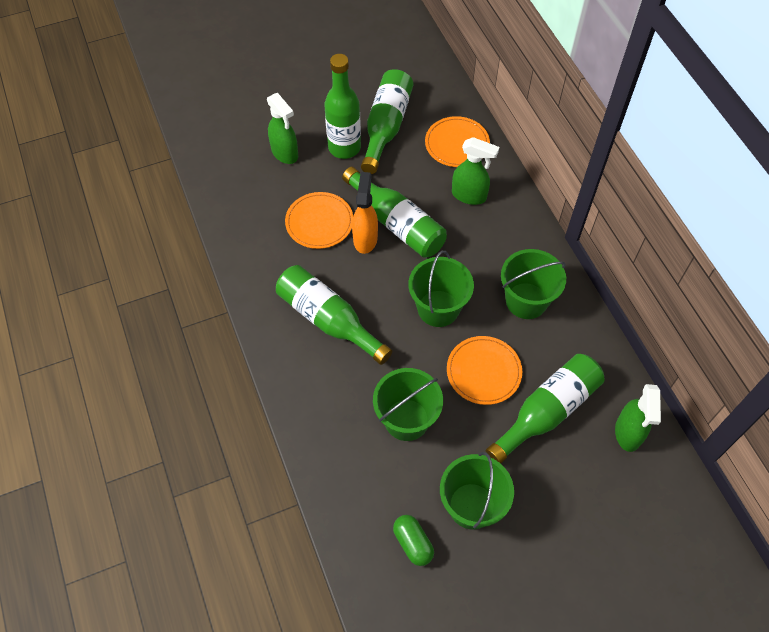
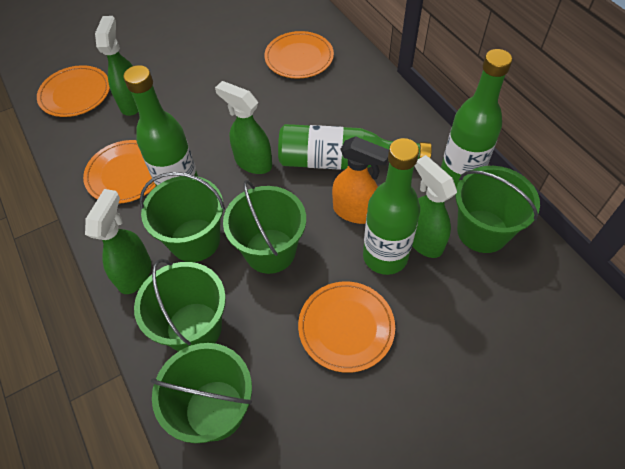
green bottle: 5 -> 4
green bucket: 4 -> 5
green capsule: 1 -> 0
green spray bottle: 3 -> 4
orange plate: 3 -> 4

